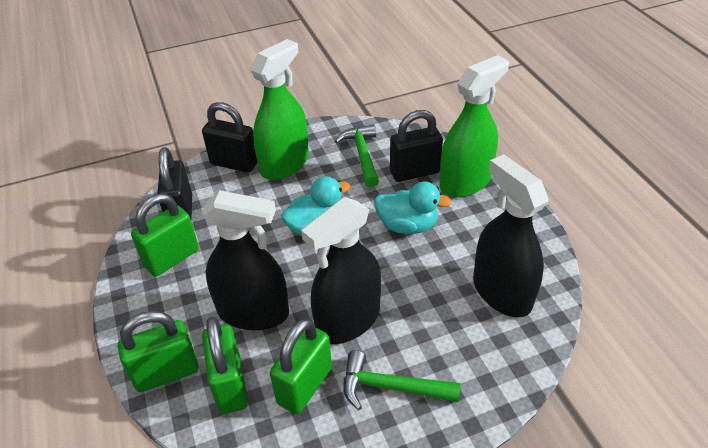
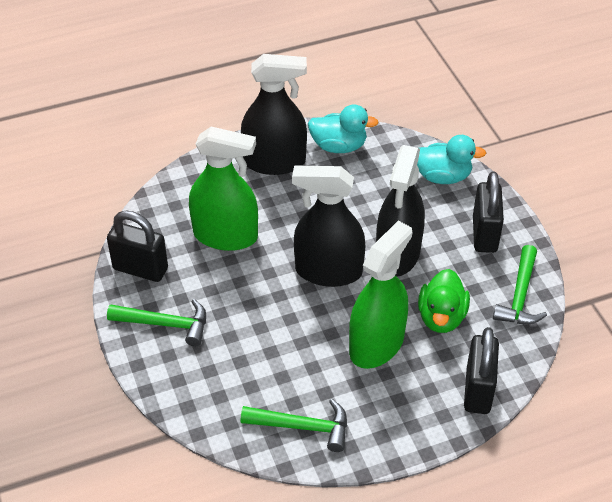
green duck: 0 -> 1
green hammer: 2 -> 3
green padlock: 4 -> 0

